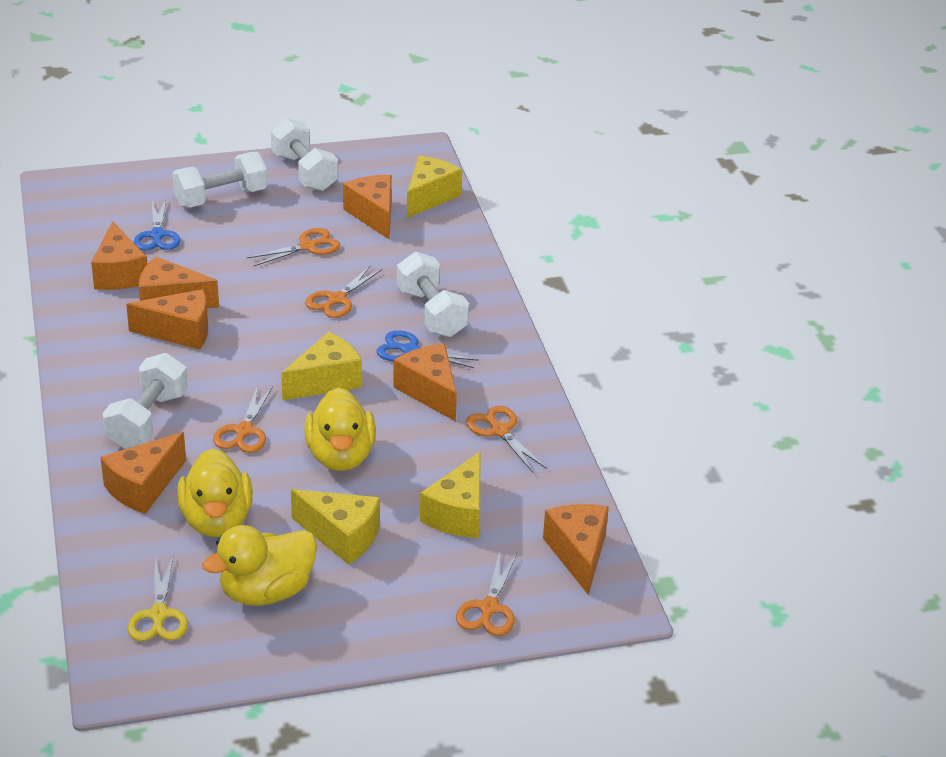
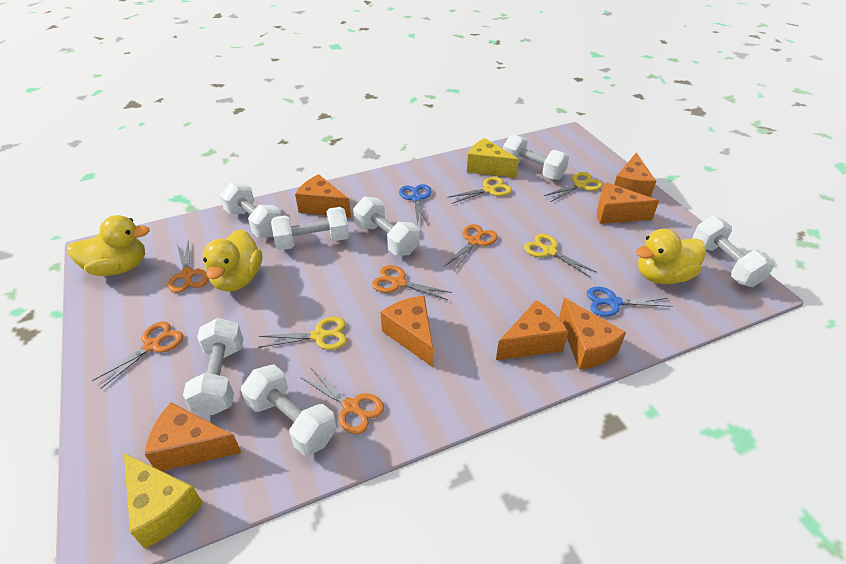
white dumbbell: 4 -> 7
yellow cheese: 4 -> 2
yellow scissors: 1 -> 4

